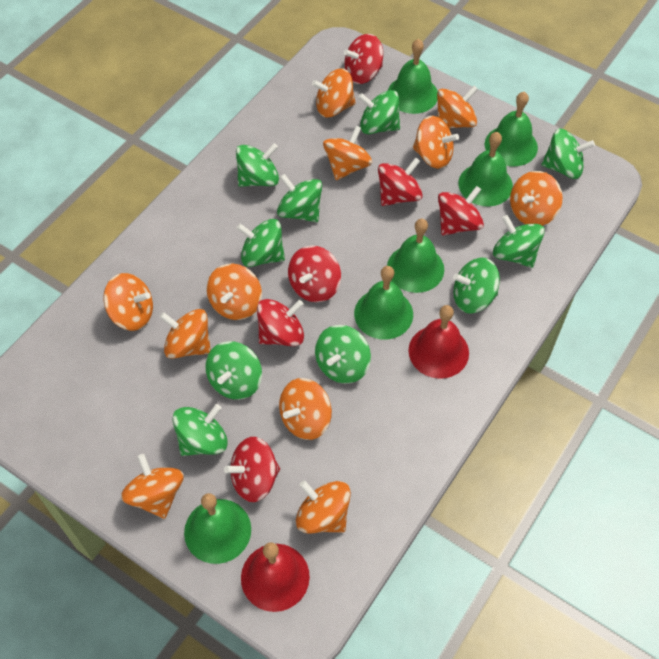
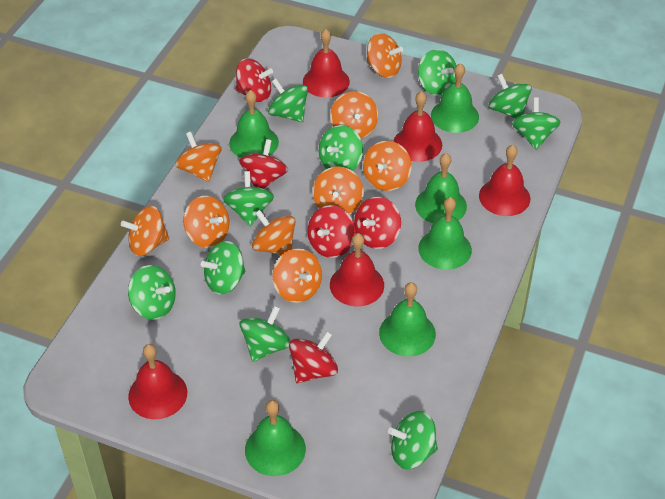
orange spinning top: 11 -> 9
red bell: 2 -> 5
red spinning top: 6 -> 5

